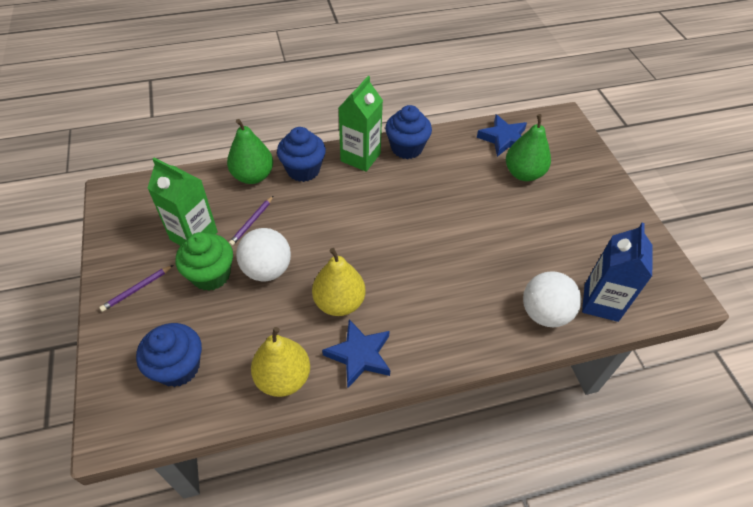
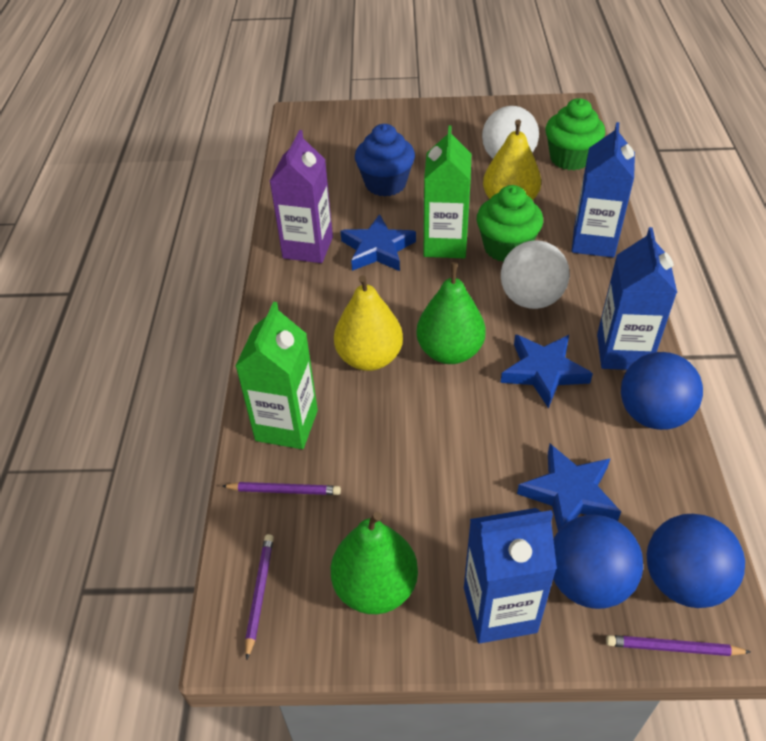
blue ball: 0 -> 3
blue carton: 1 -> 3
blue cupcake: 3 -> 1
blue star: 2 -> 3
green cupcake: 1 -> 2
purple carton: 0 -> 1
purple pencil: 2 -> 3

